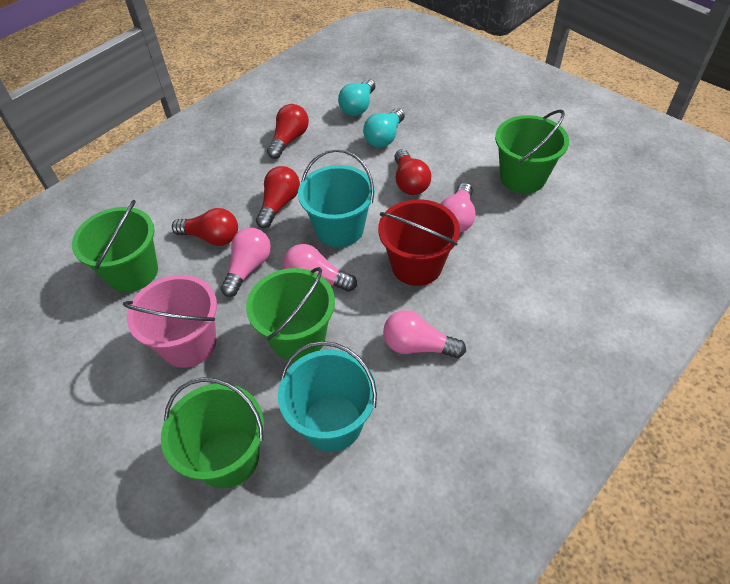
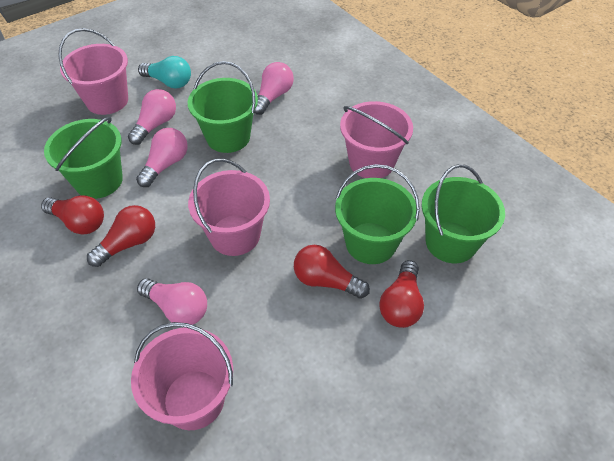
pink bucket: 1 -> 4
red bucket: 1 -> 0
turquoise bucket: 2 -> 0
turquoise light bulb: 2 -> 1

